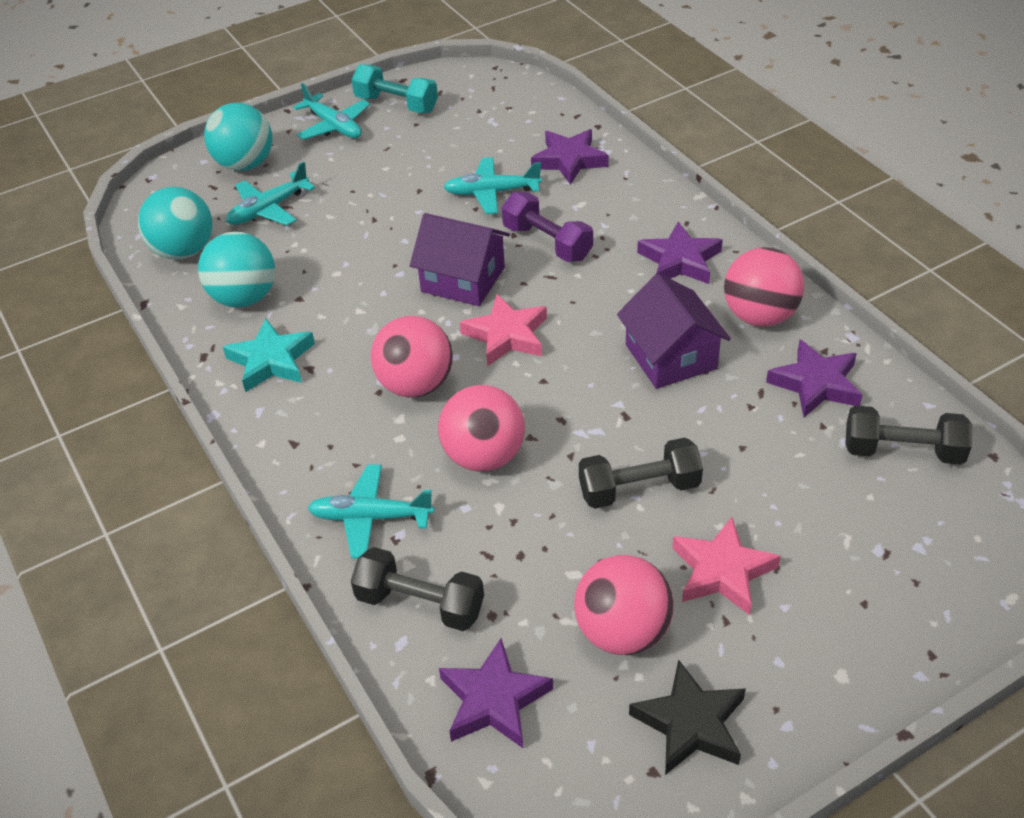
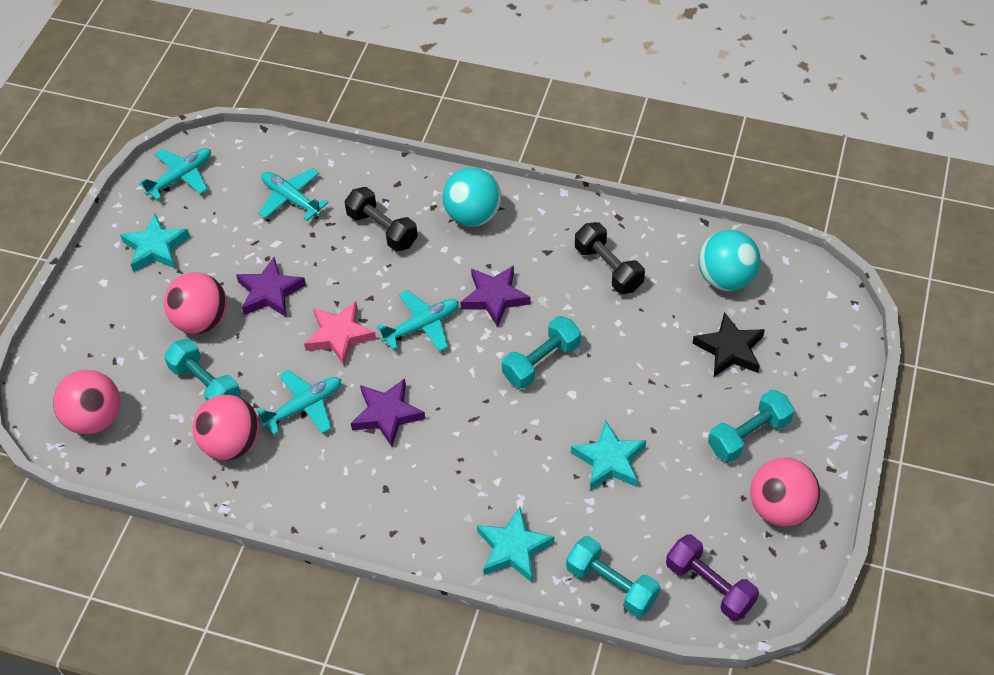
black dumbbell: 3 -> 2
pink star: 2 -> 1
purple house: 2 -> 0
purple star: 4 -> 3
turquoise ball: 3 -> 2
turquoise dumbbell: 1 -> 4
turquoise star: 1 -> 3

